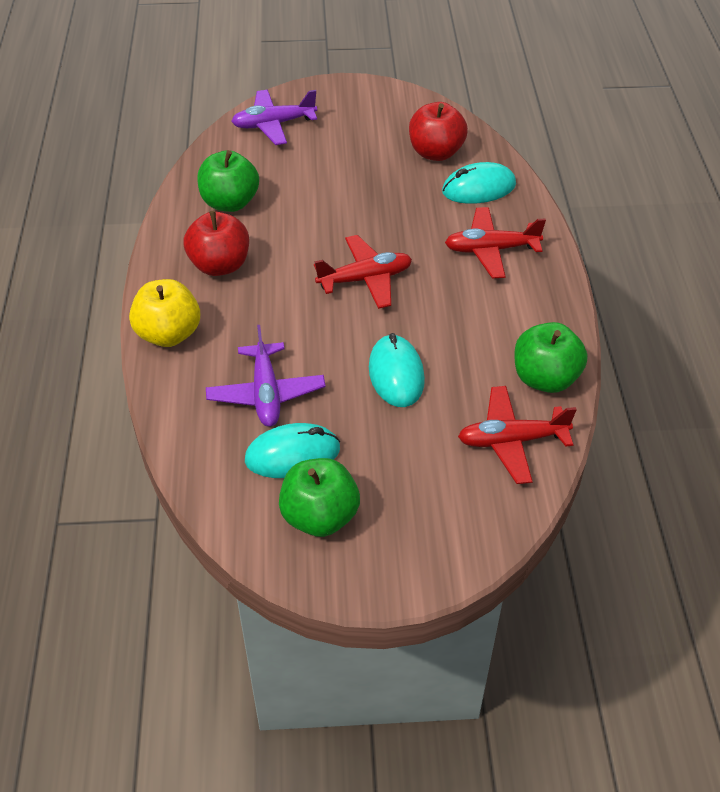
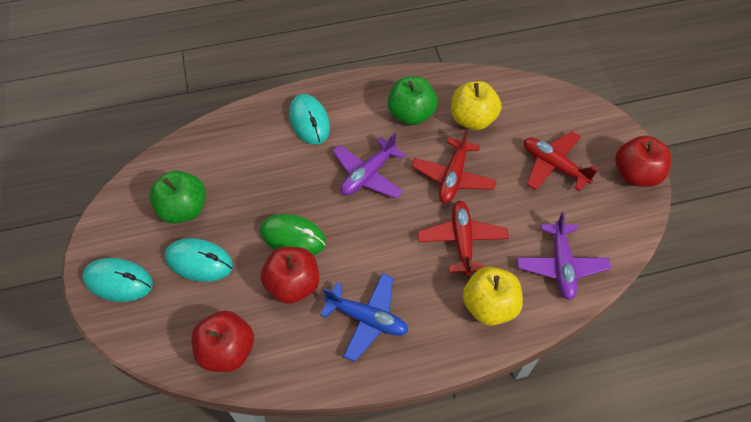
blue plane: 0 -> 1
green apple: 3 -> 2
green mouse: 0 -> 1
red apple: 2 -> 3
yellow apple: 1 -> 2

